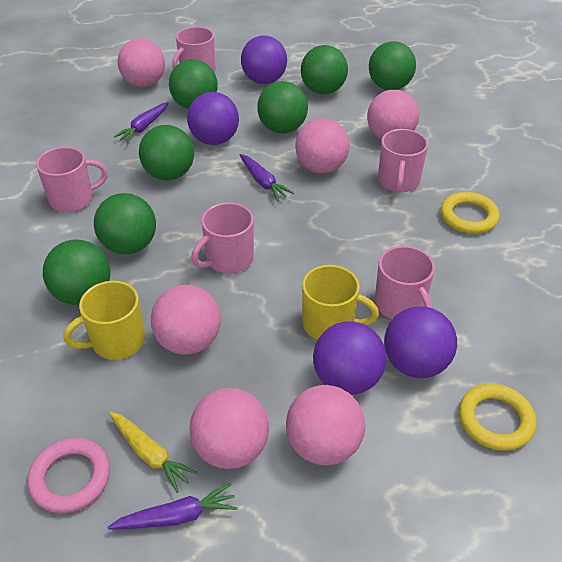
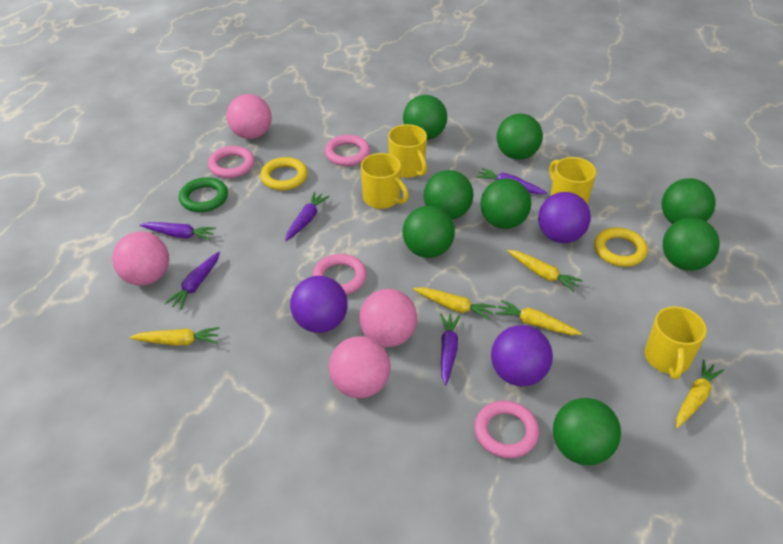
green ball: 7 -> 8
green ring: 0 -> 1
pink ball: 6 -> 4
pink mug: 5 -> 0
pink ring: 1 -> 4
purple ball: 4 -> 3
purple carrot: 3 -> 5
yellow carrot: 1 -> 5
yellow mug: 2 -> 4

